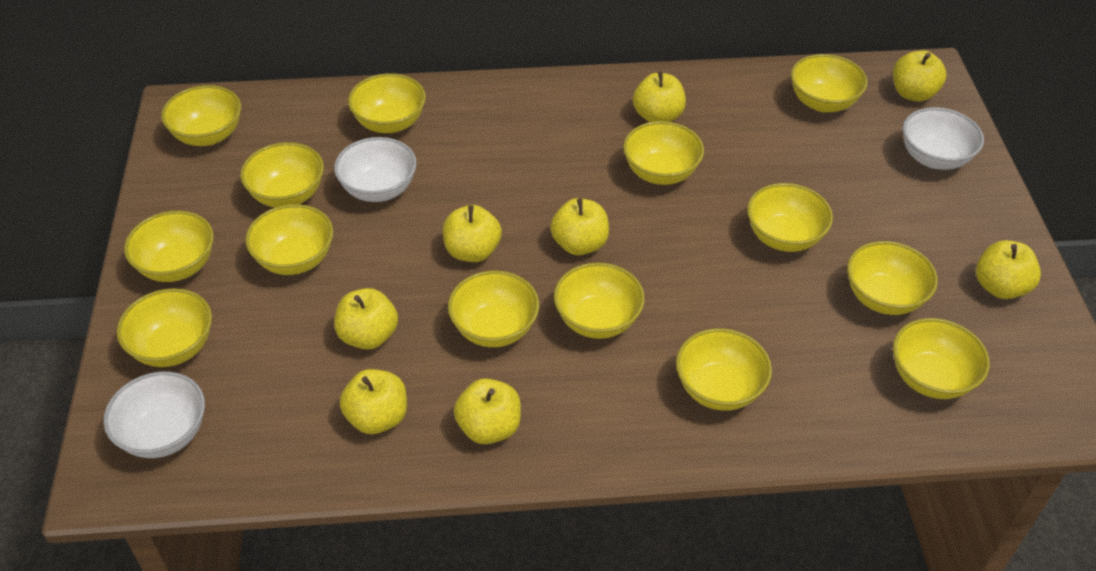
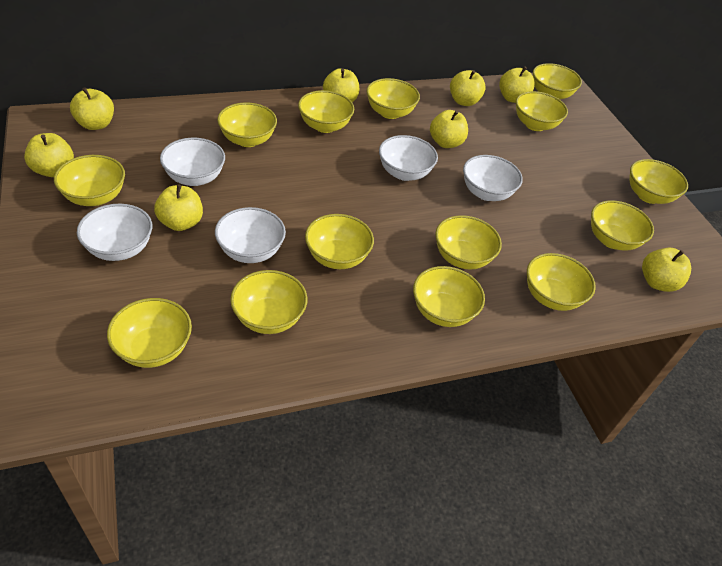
white bowl: 3 -> 5

